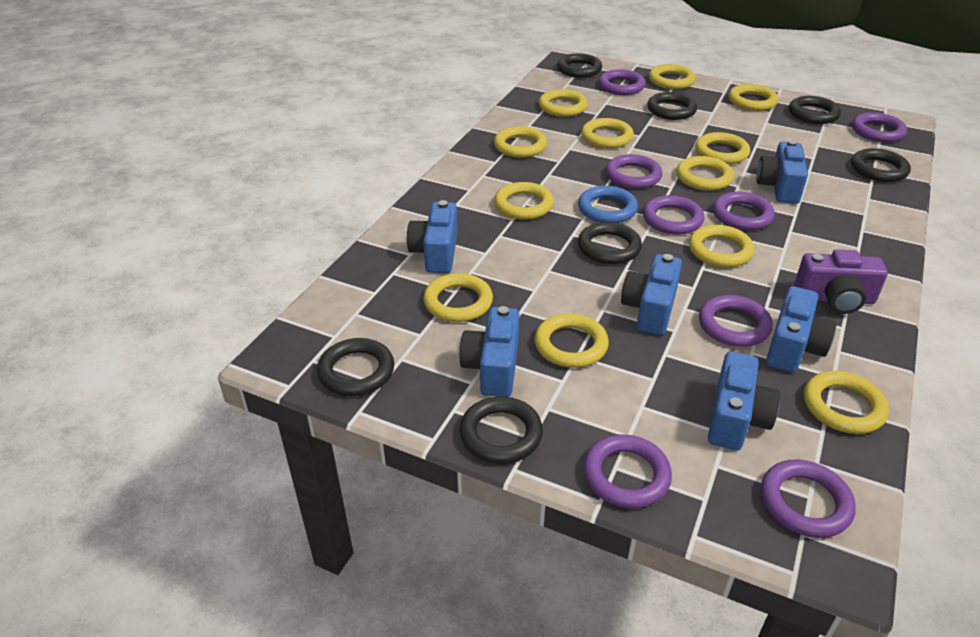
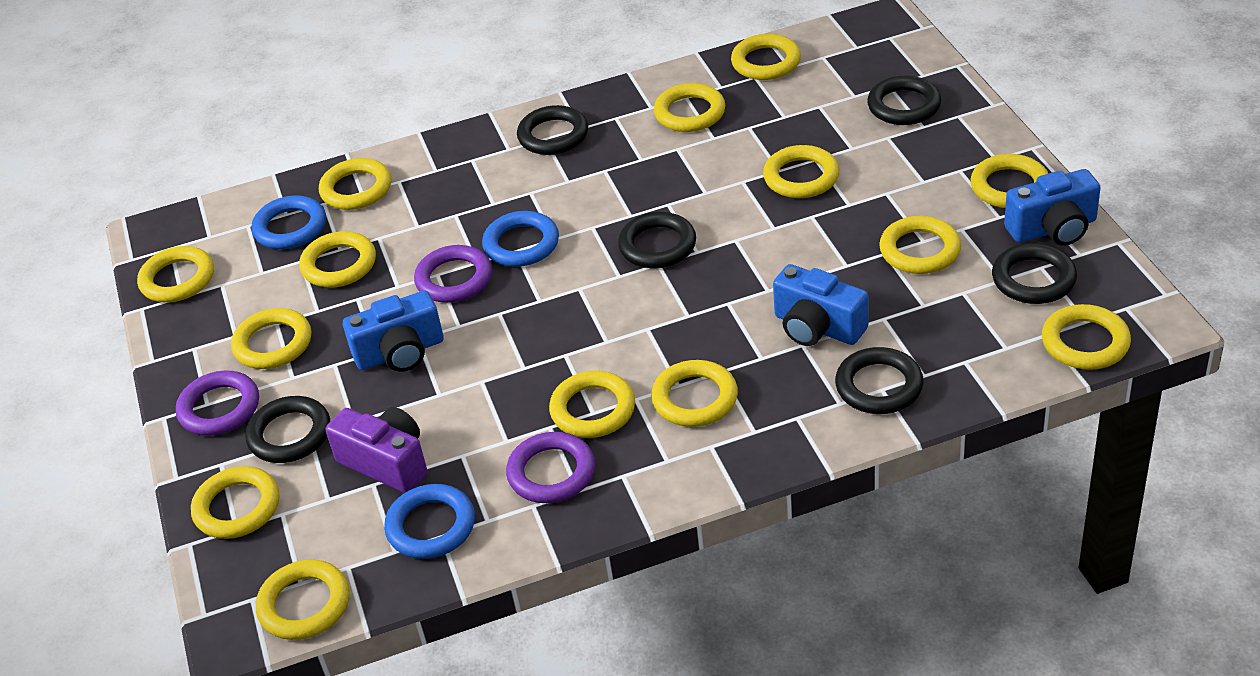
black ring: 7 -> 6
blue camera: 6 -> 3
blue ring: 1 -> 3
purple ring: 8 -> 3
yellow ring: 12 -> 14

